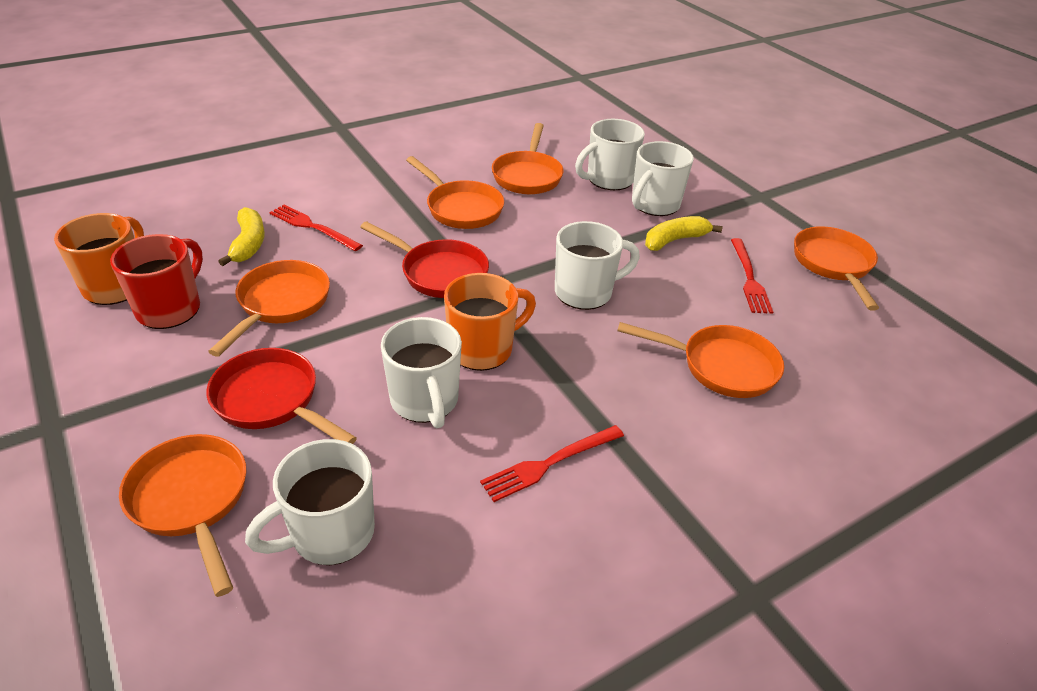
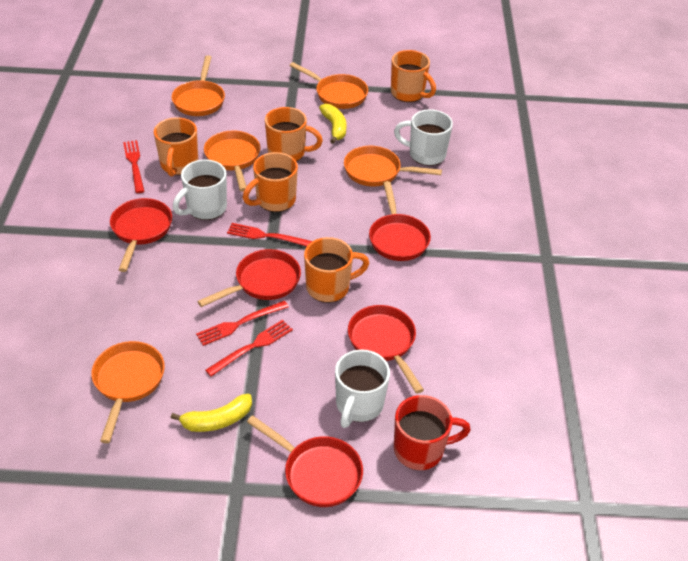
orange mug: 2 -> 5
orange pan: 6 -> 5
red fork: 3 -> 4
red pan: 2 -> 5
white mug: 5 -> 3

